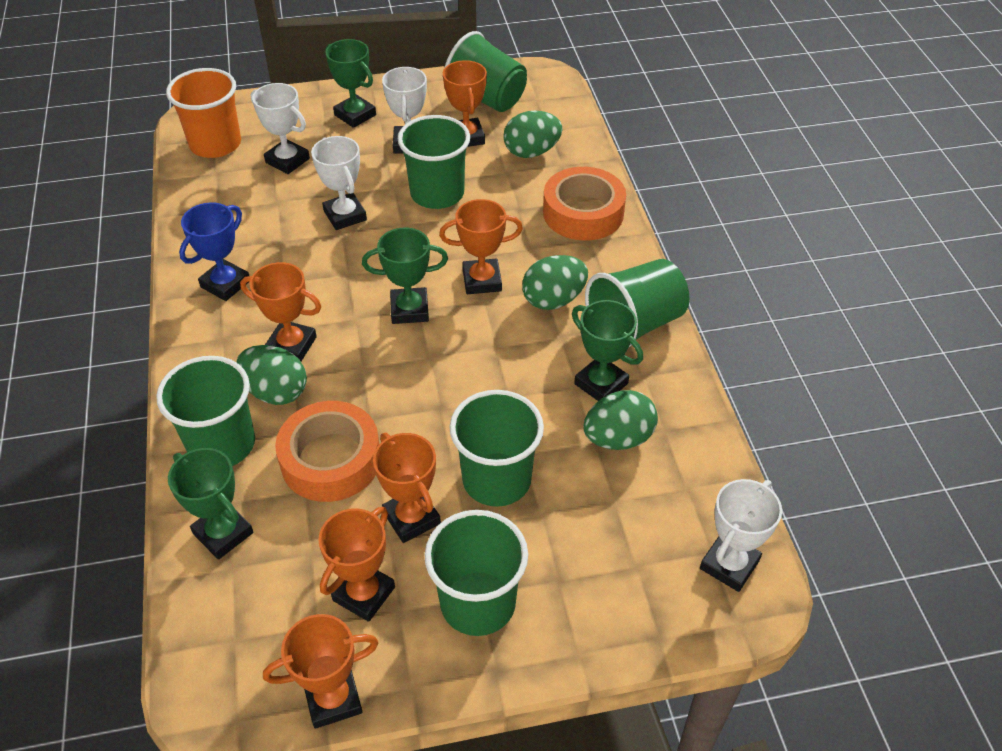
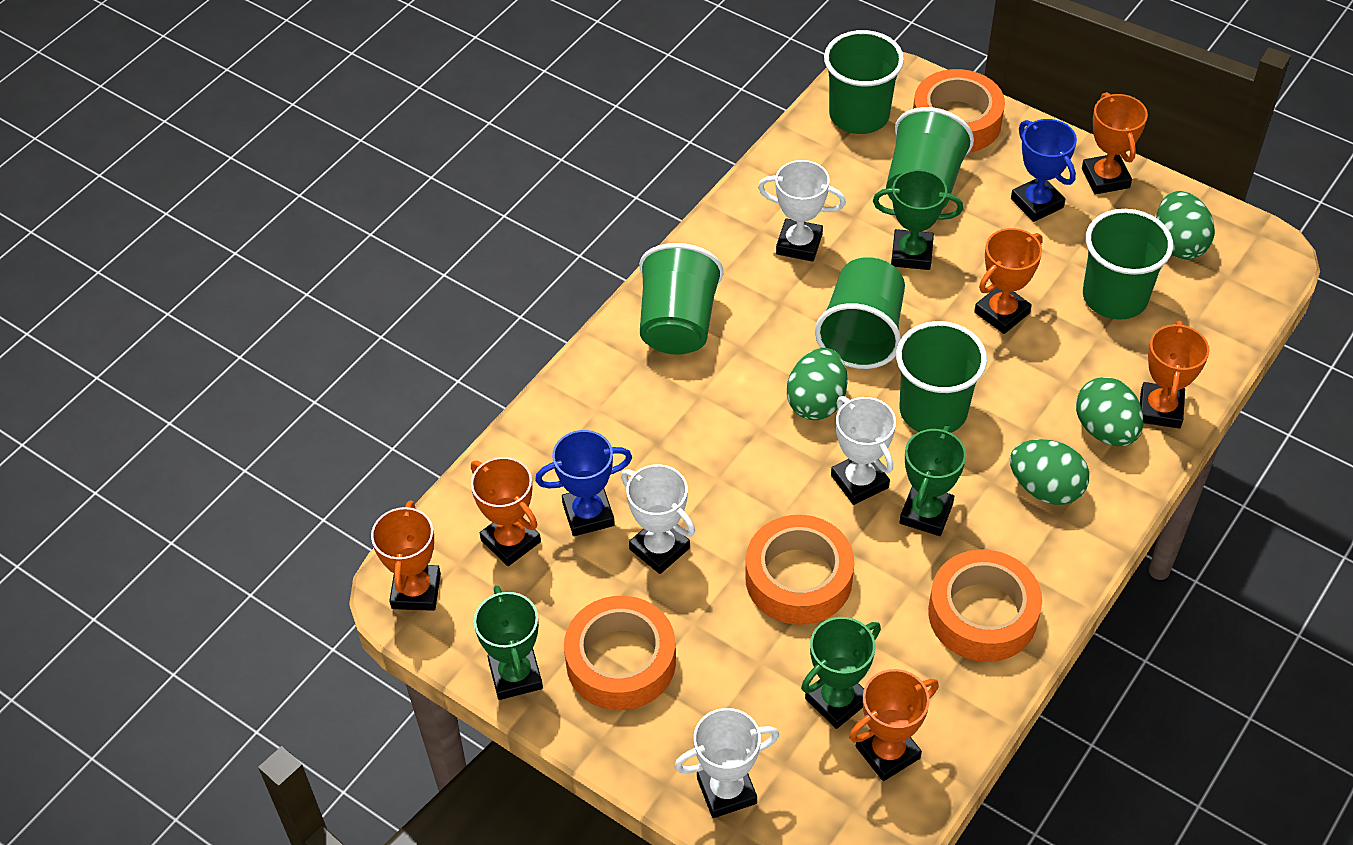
blue trophy: 1 -> 2
orange cup: 1 -> 0
orange tape: 2 -> 4

